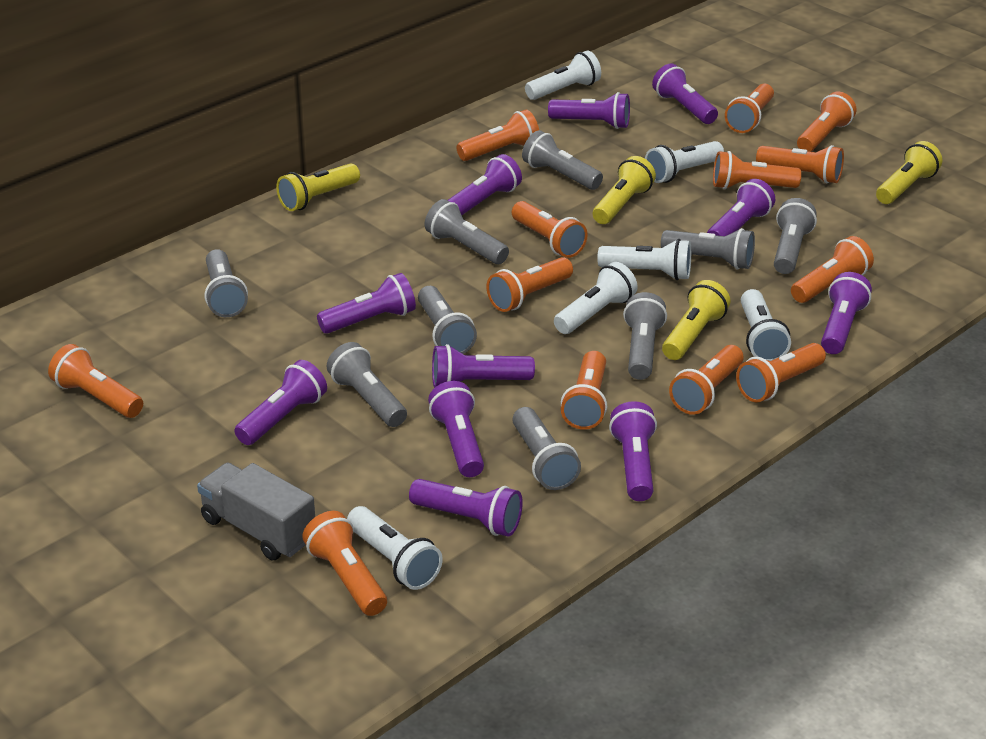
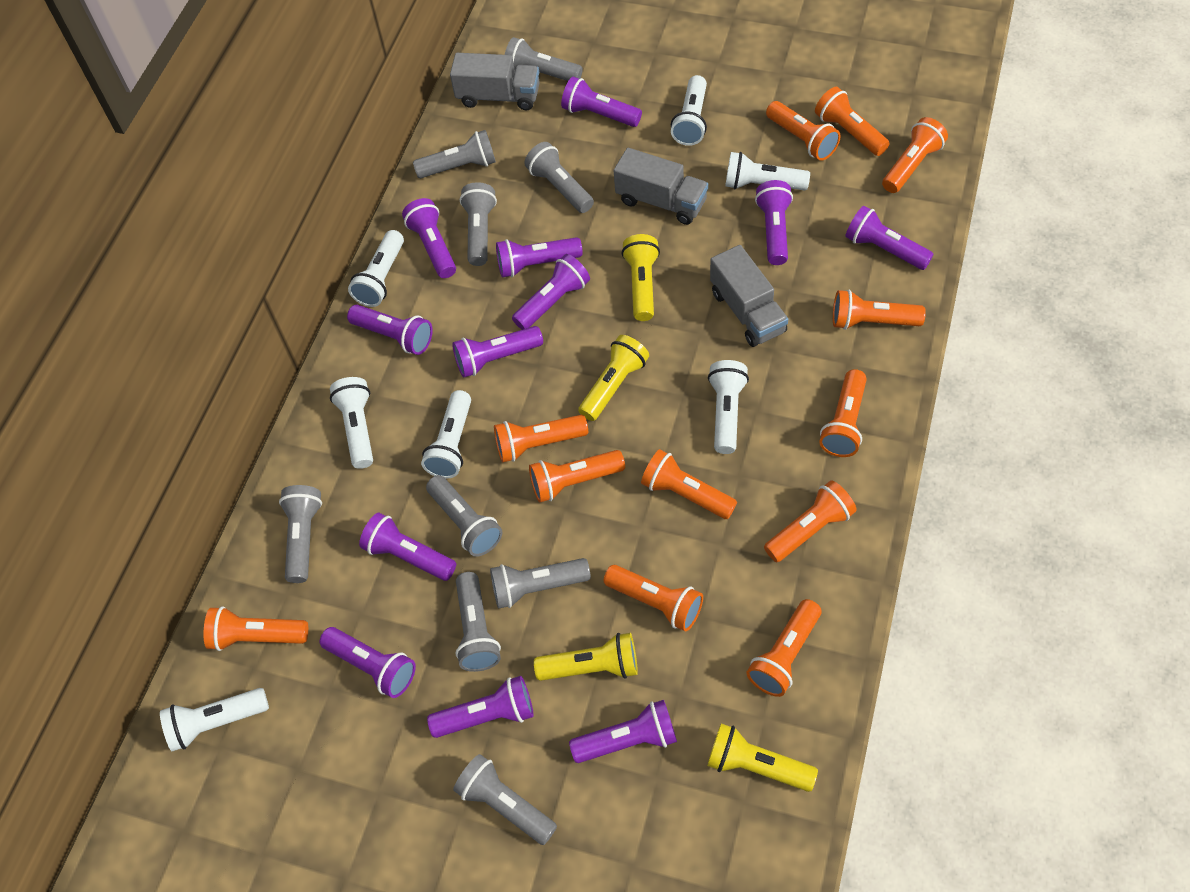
grey truck: 1 -> 3
orange flashlight: 13 -> 12
purple flashlight: 11 -> 12
white flashlight: 6 -> 7

